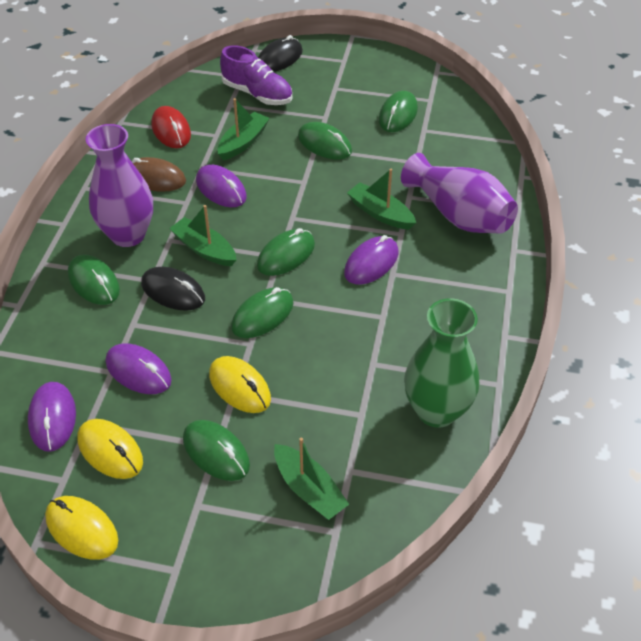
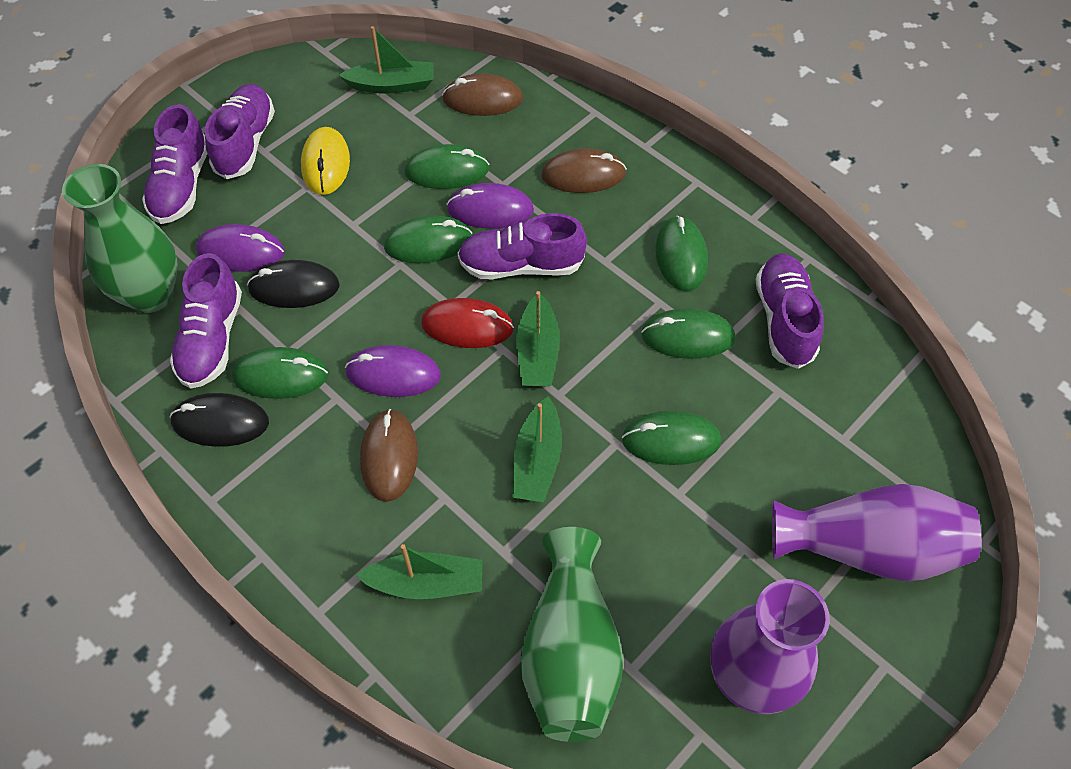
brown mouse: 1 -> 3
green vase: 1 -> 2
purple mouse: 4 -> 3
purple shoe: 1 -> 5
yellow mouse: 3 -> 1

